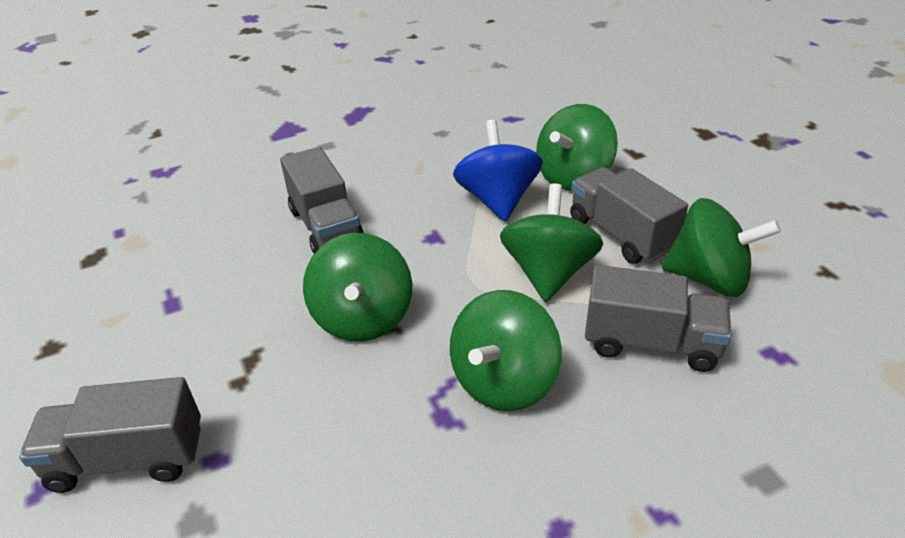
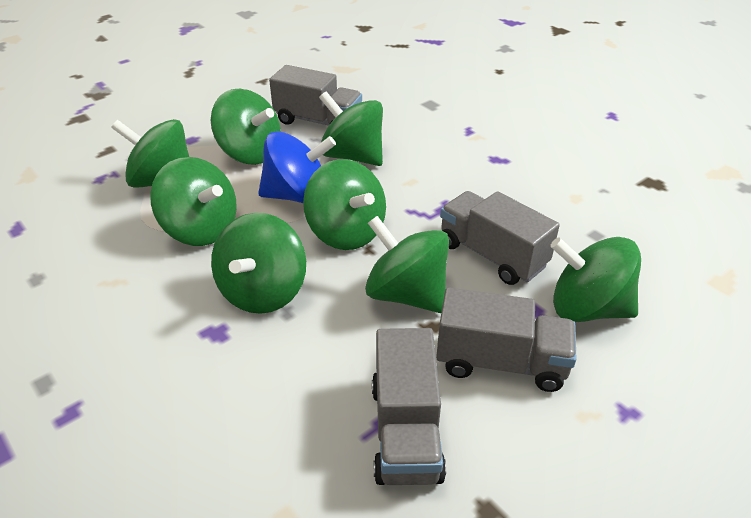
green spinning top: 5 -> 8

